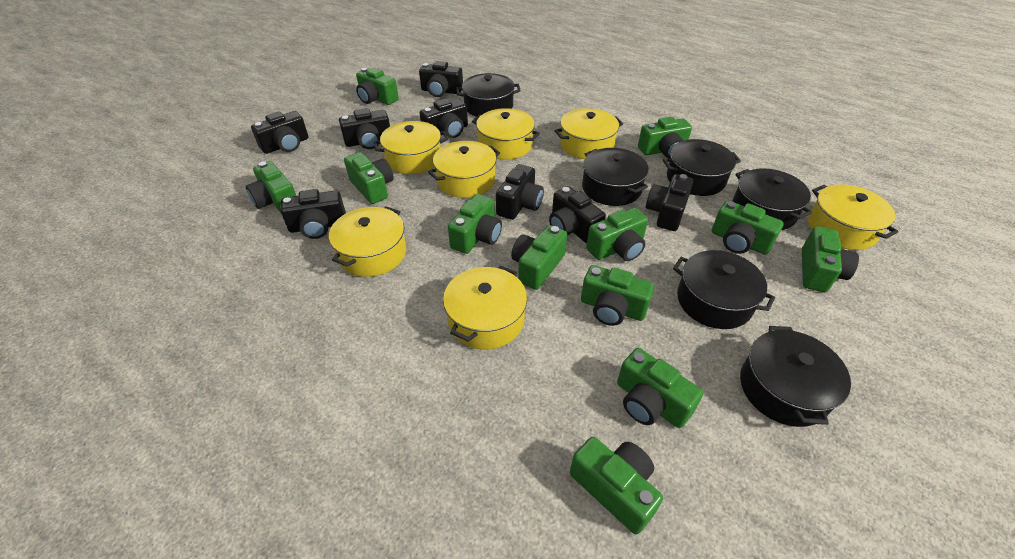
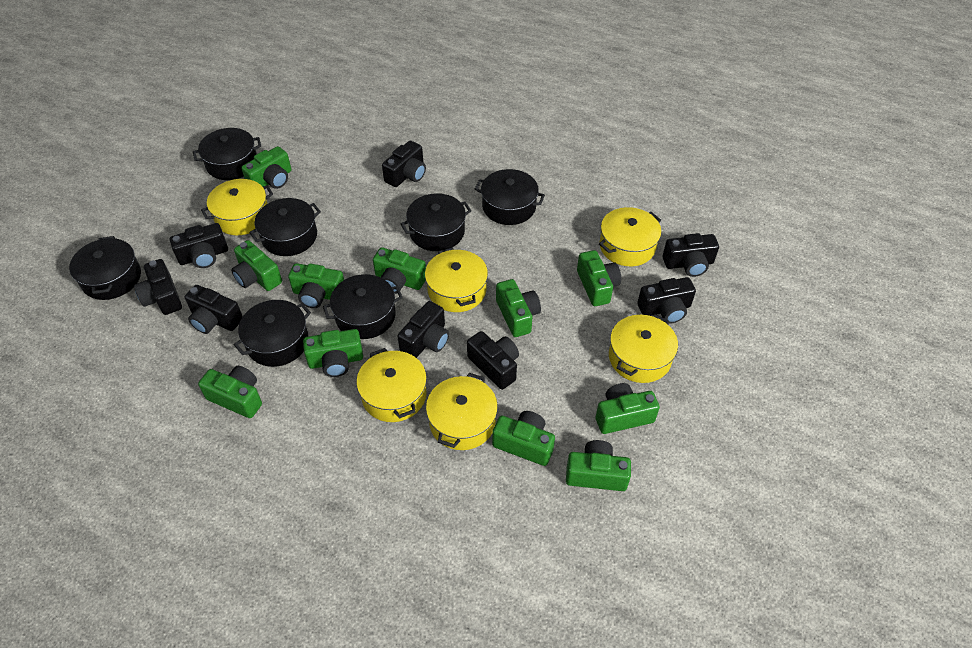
black pot: 6 -> 7
green camera: 12 -> 11
yellow pot: 7 -> 6

